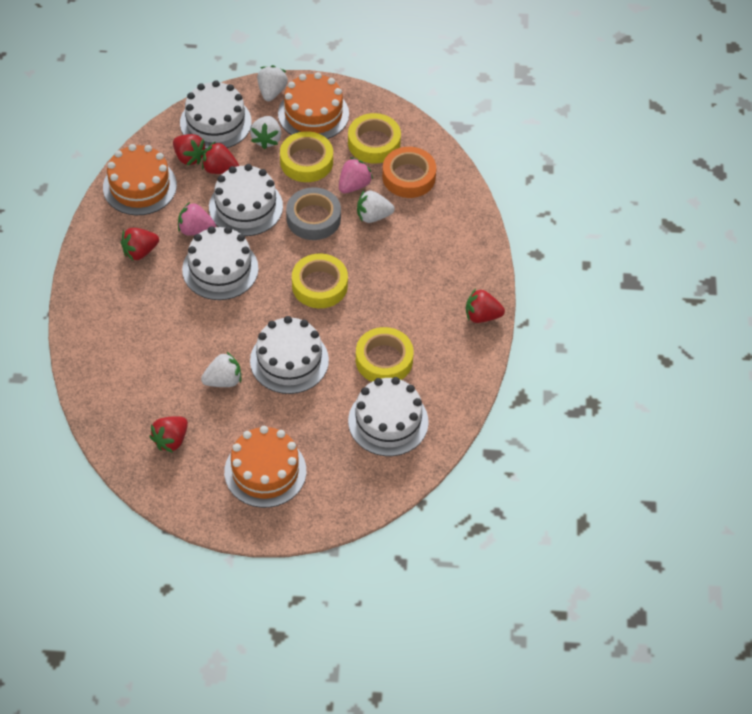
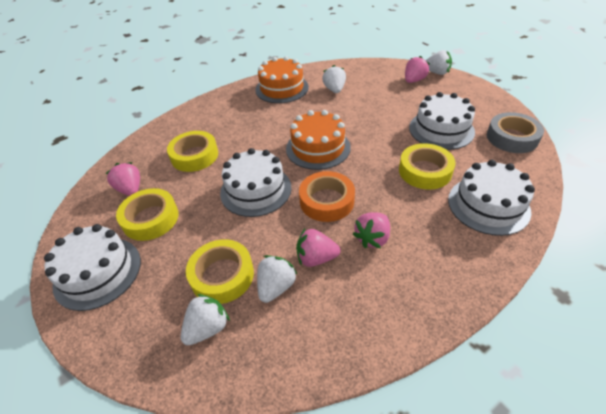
orange cake: 3 -> 2
pink strawberry: 2 -> 4
red strawberry: 5 -> 0
white cake: 5 -> 4

